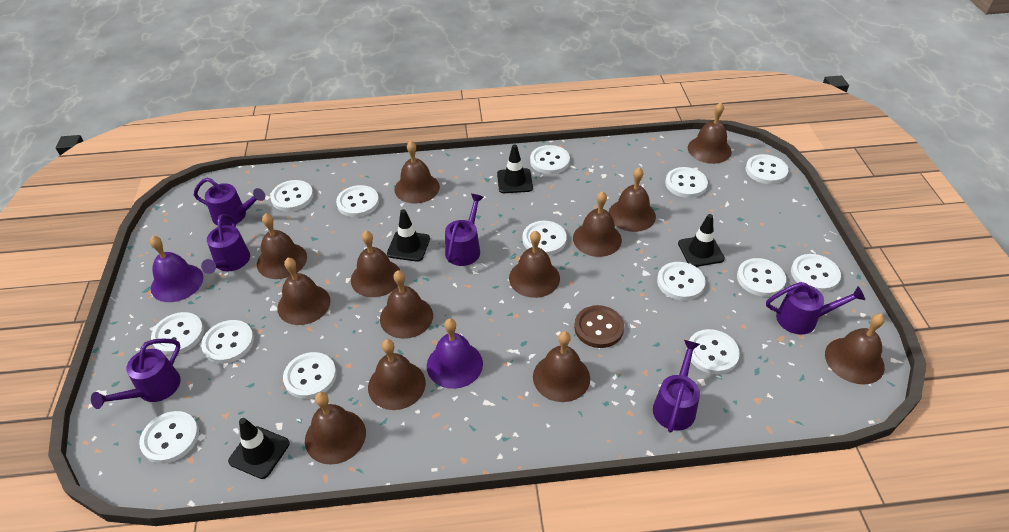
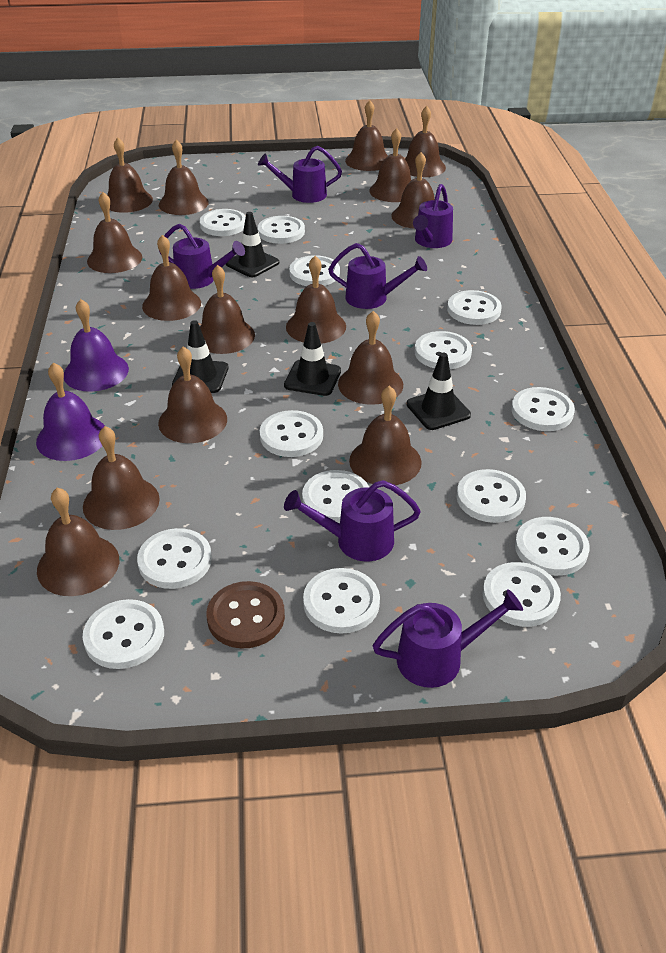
brown bell: 13 -> 15

